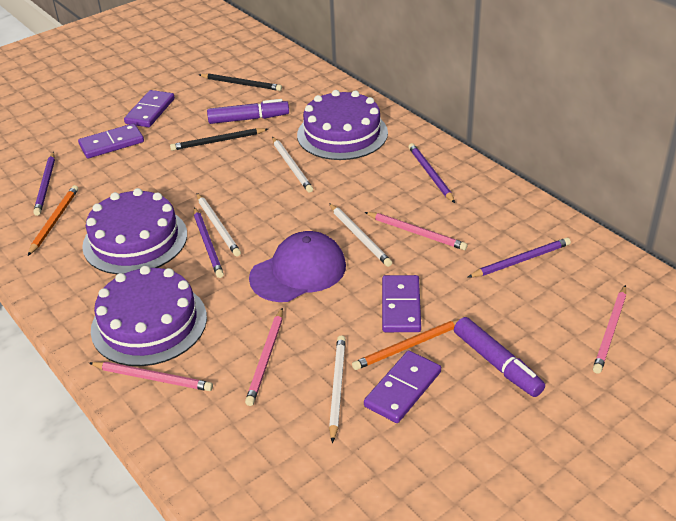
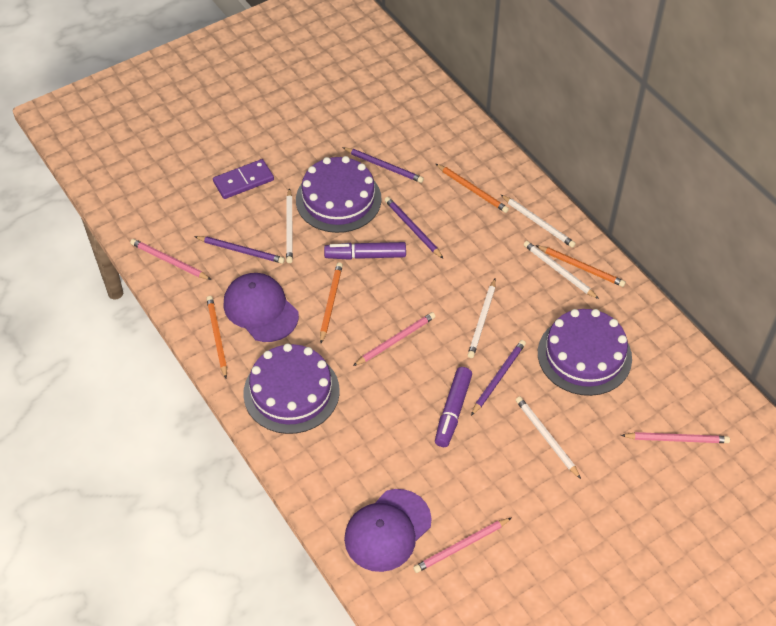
black pencil: 2 -> 0
orange pencil: 2 -> 4
purple cap: 1 -> 2
purple domino: 4 -> 1
white pencil: 4 -> 5

